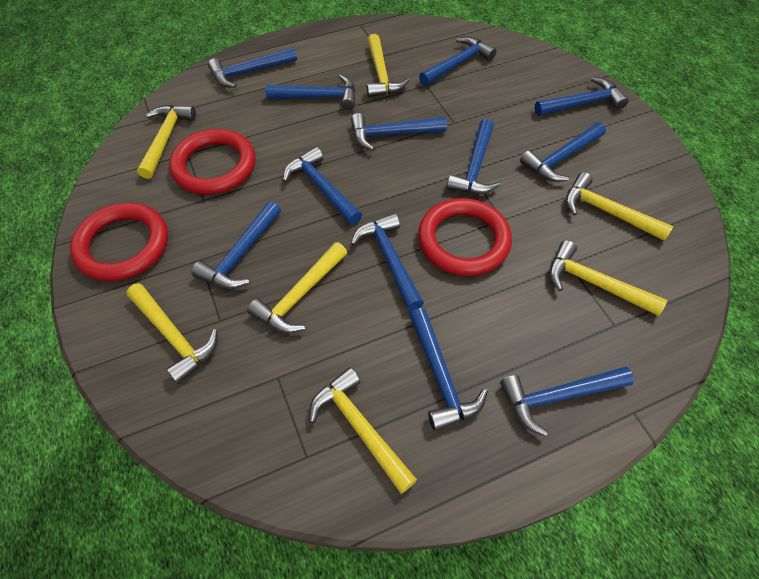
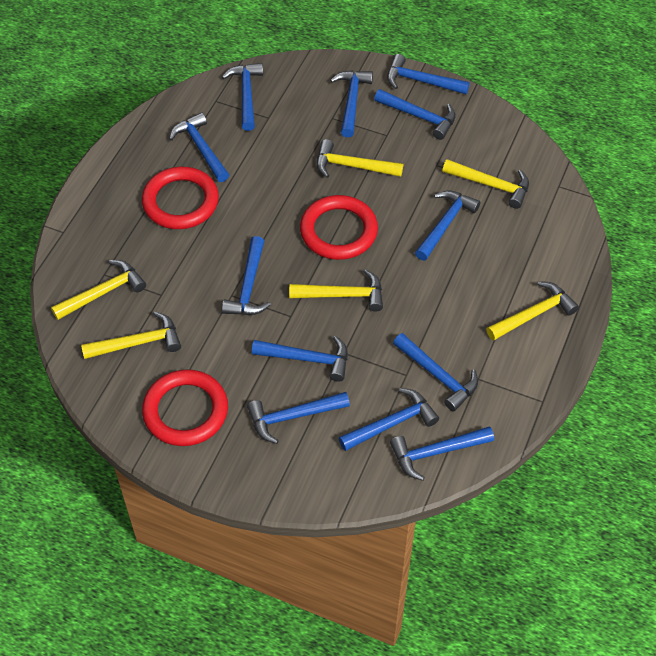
yellow hammer: 7 -> 6

